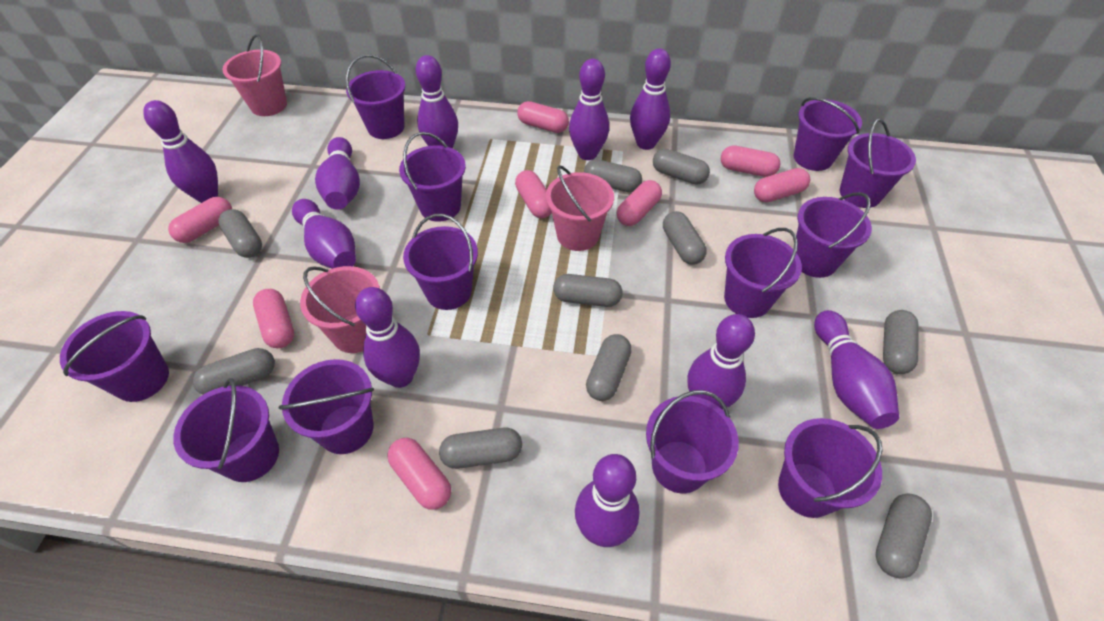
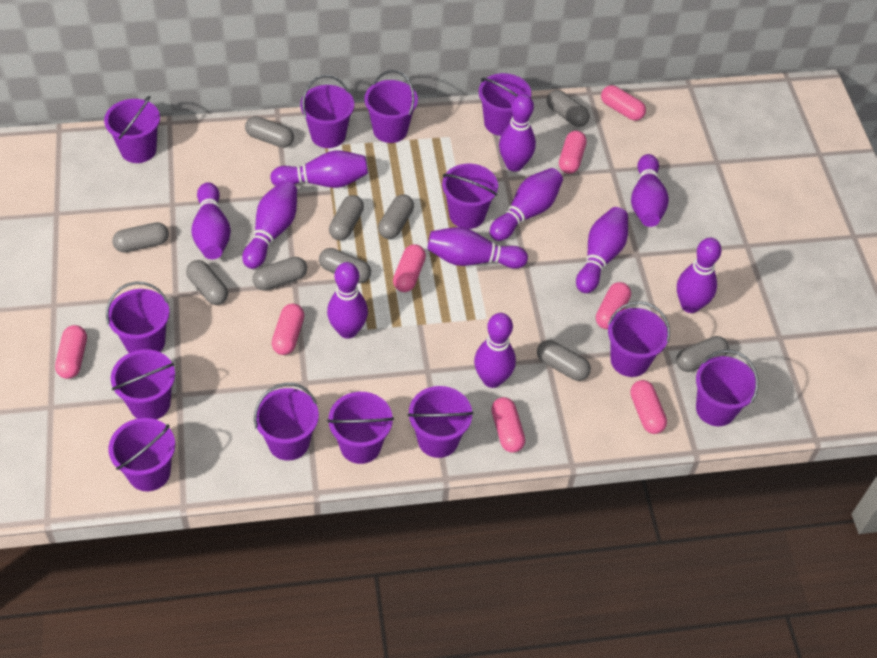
pink bucket: 3 -> 0
purple bowling pin: 10 -> 11
purple bucket: 12 -> 13

